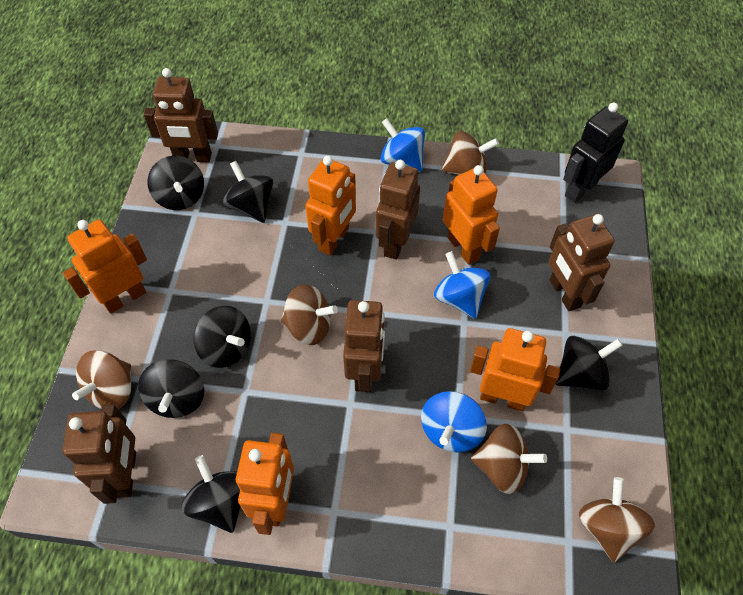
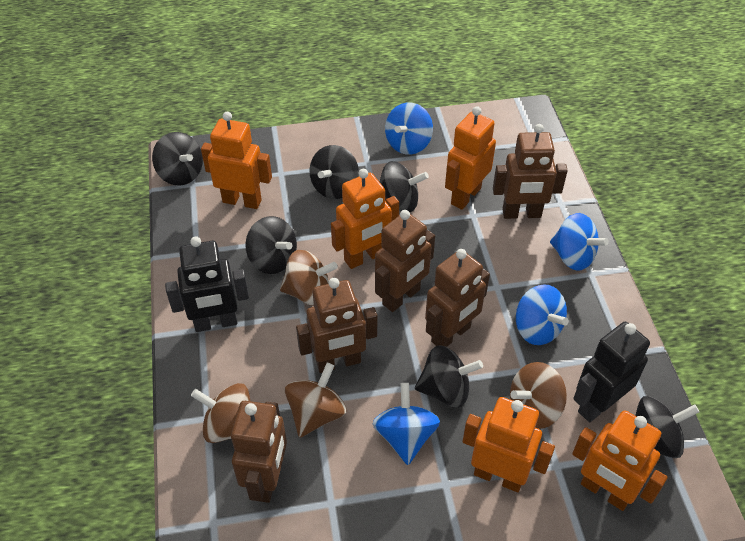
black robot: 1 -> 2
blue spinning top: 3 -> 4
brown spinning top: 5 -> 4

